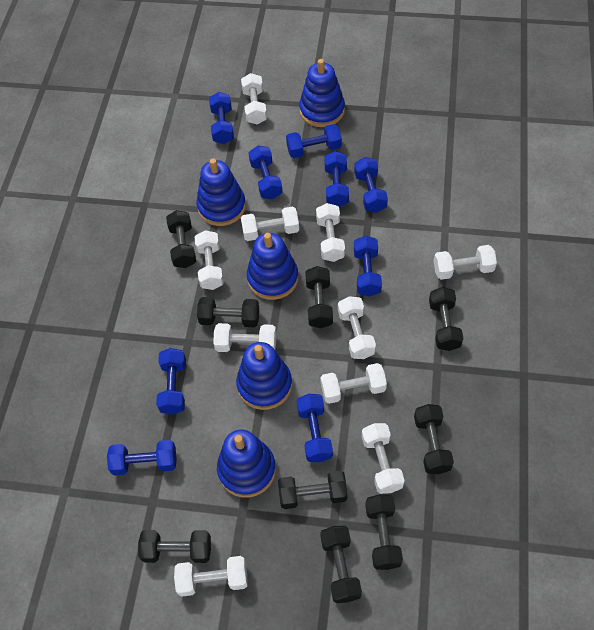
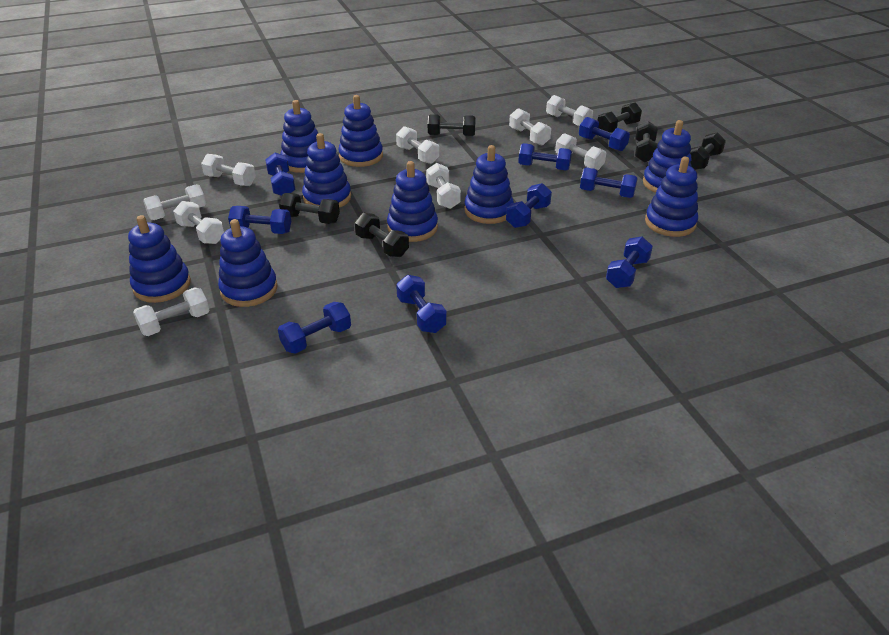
black dumbbell: 9 -> 6
blue stacking toy: 5 -> 9
white dumbbell: 10 -> 9

